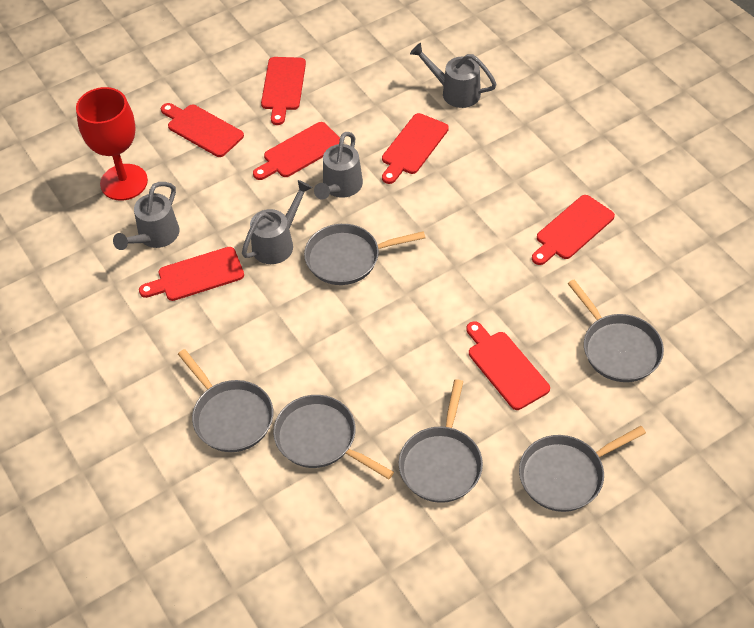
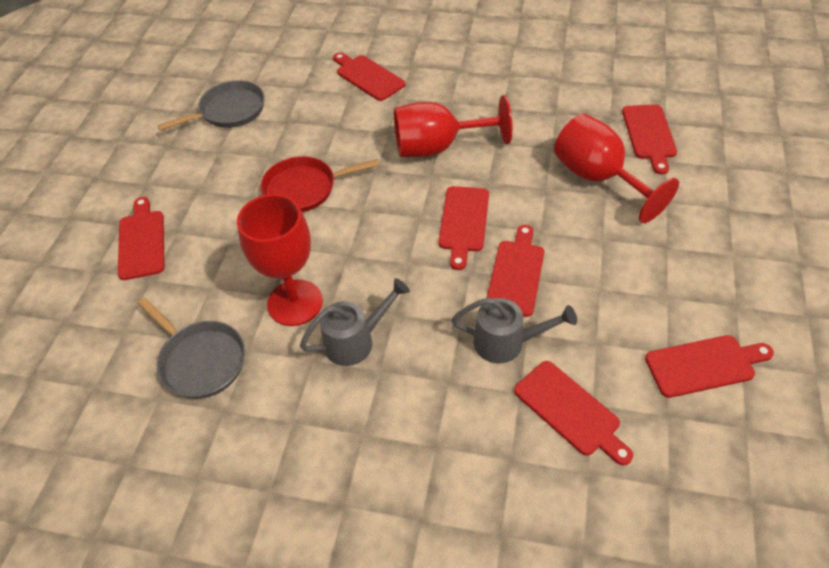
grey pan: 6 -> 2
grey watering can: 4 -> 2
red goblet: 1 -> 3
red pan: 0 -> 1

